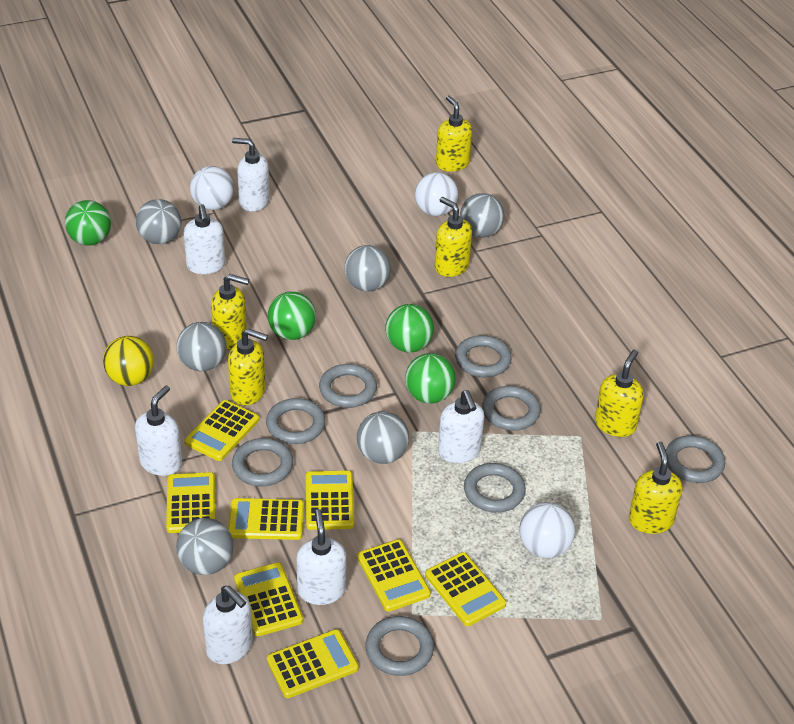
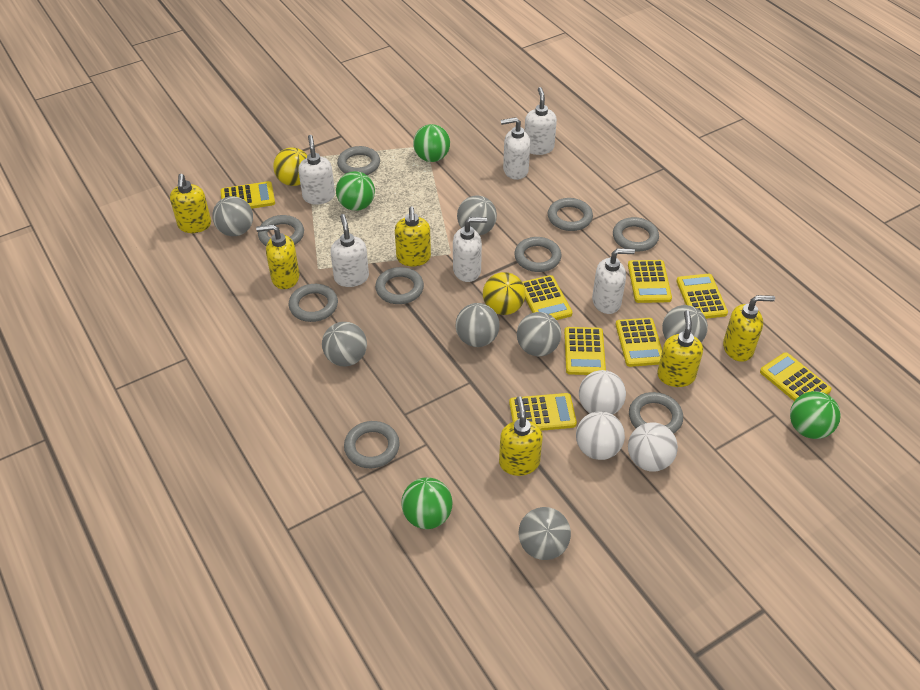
grey ball: 6 -> 7
grey ring: 8 -> 9
yellow ball: 1 -> 2

